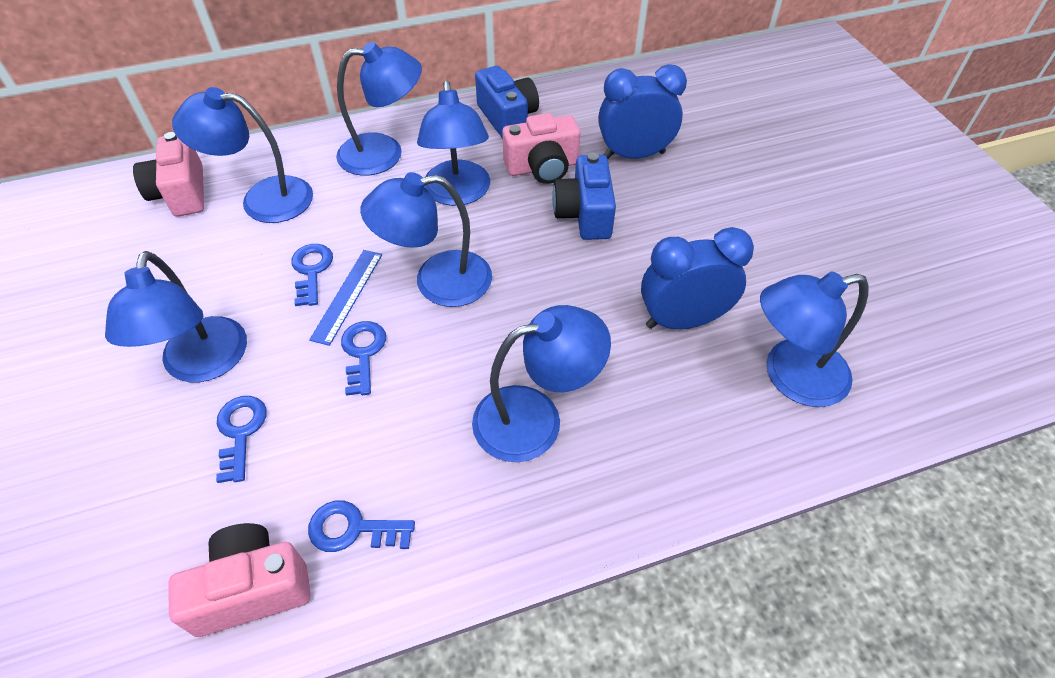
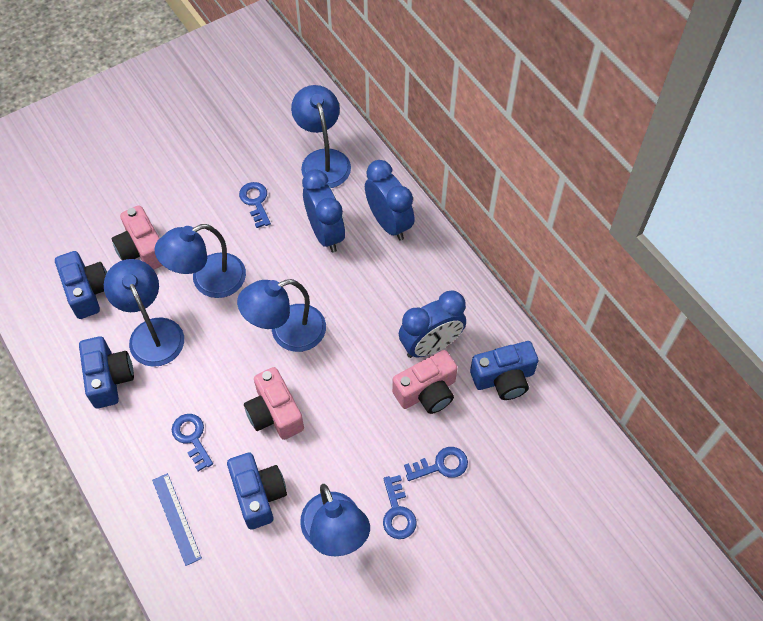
blue camera: 2 -> 4
blue clock: 2 -> 3
blue lamp: 7 -> 5

